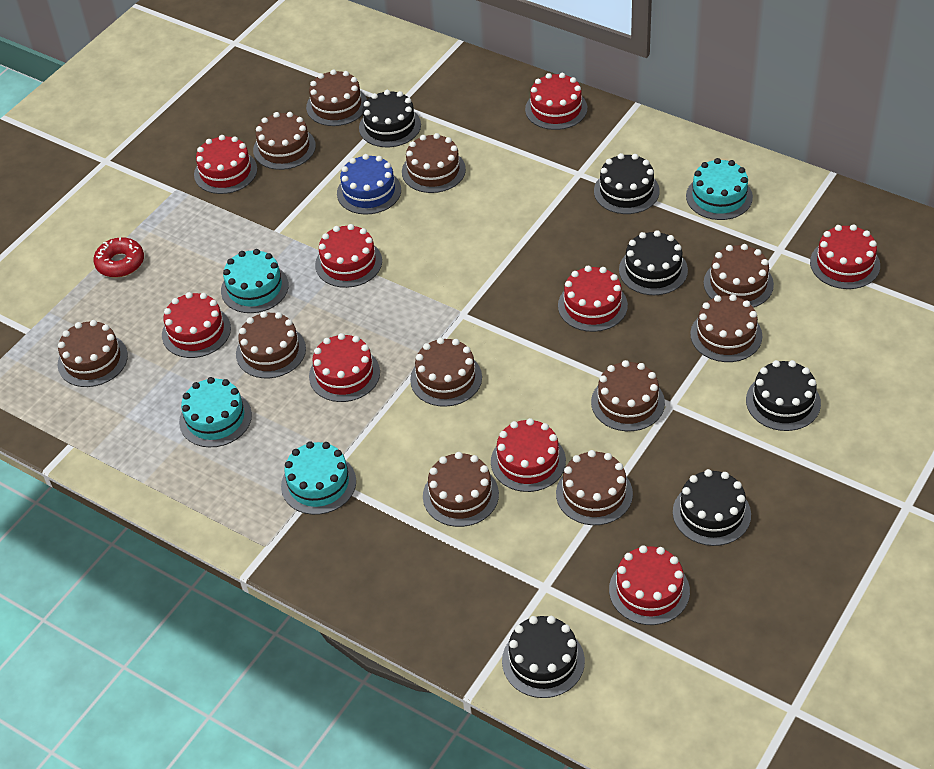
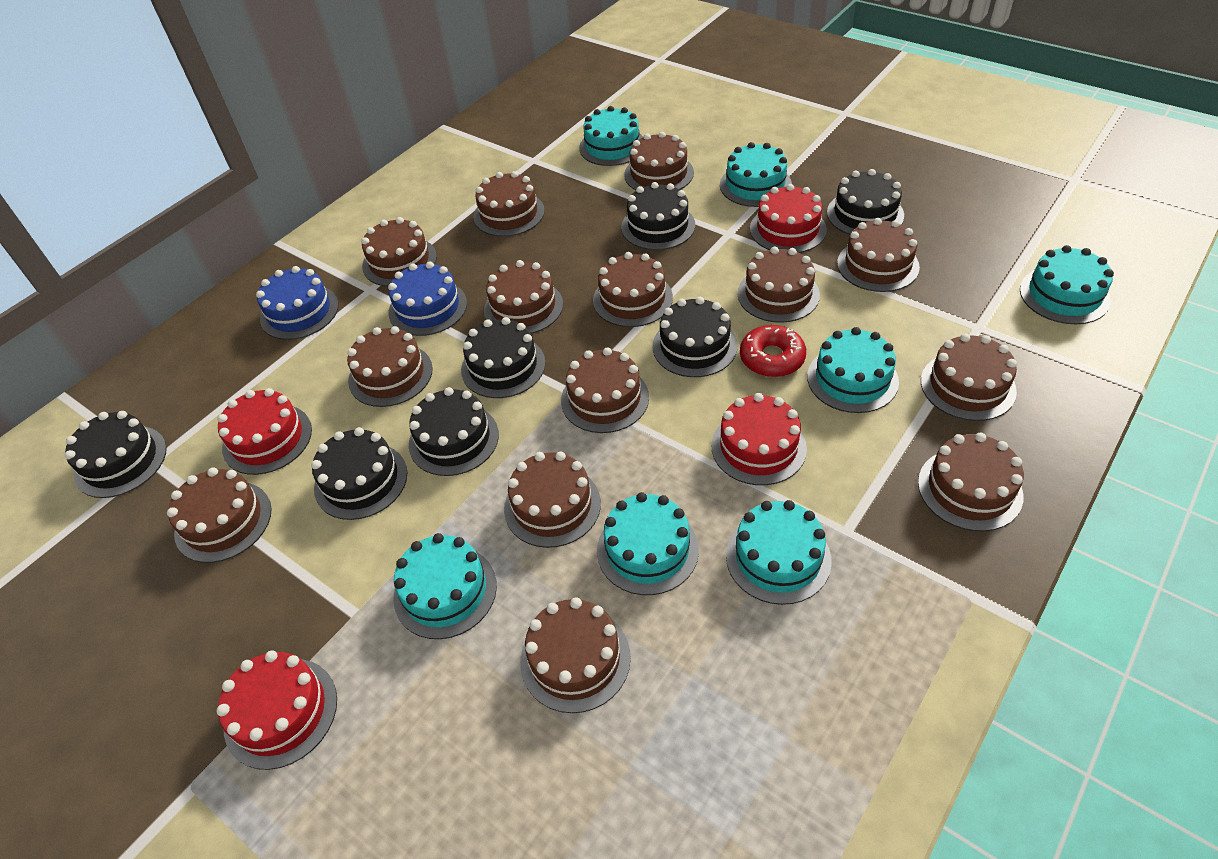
black cake: 6 -> 7
blue cake: 1 -> 2
brown cake: 11 -> 14
red cake: 9 -> 4
turquoise cake: 4 -> 7

